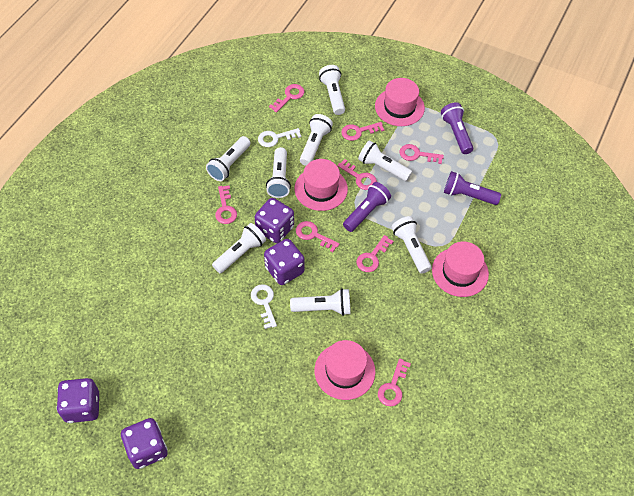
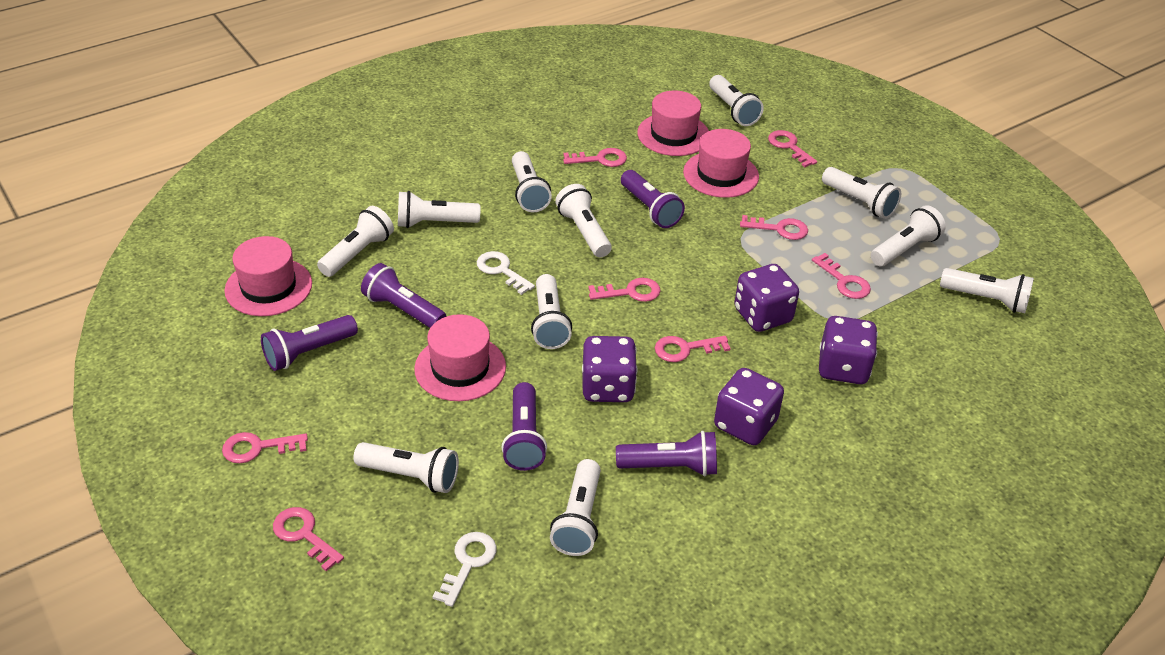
purple flashlight: 3 -> 5
white flashlight: 8 -> 11

